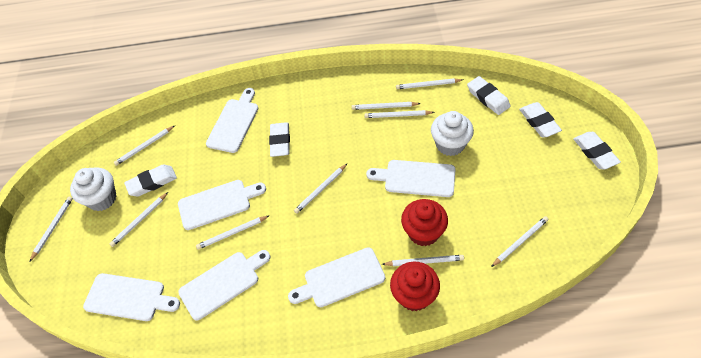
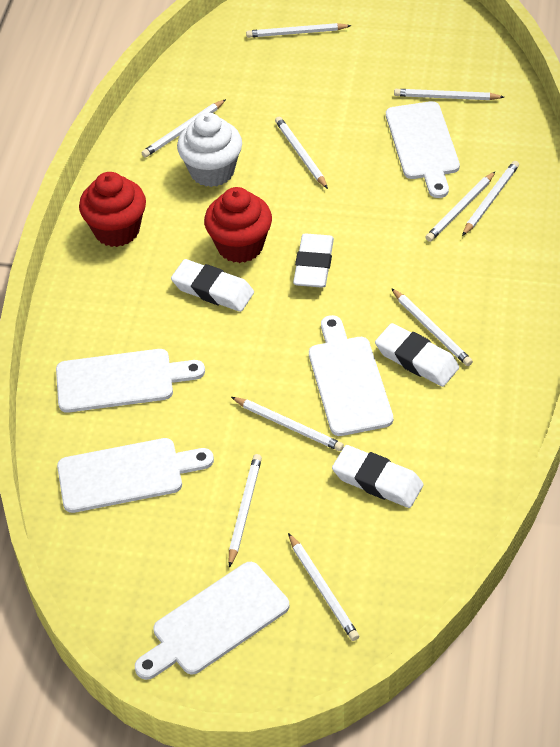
white cupcake: 2 -> 1
white cutting board: 6 -> 5
white eraser: 5 -> 4

